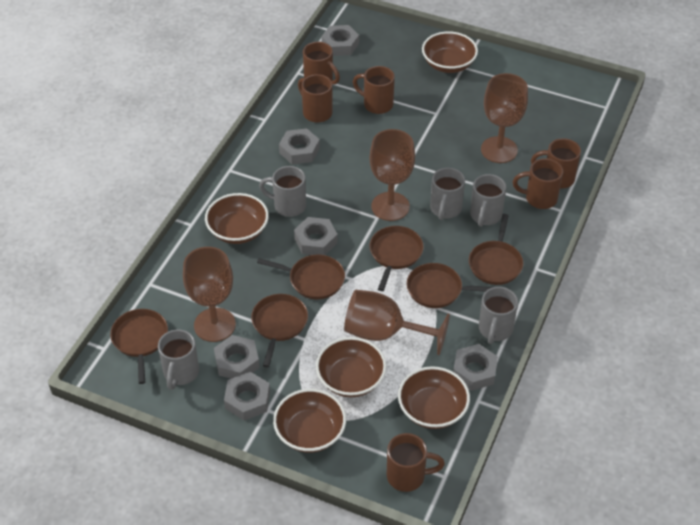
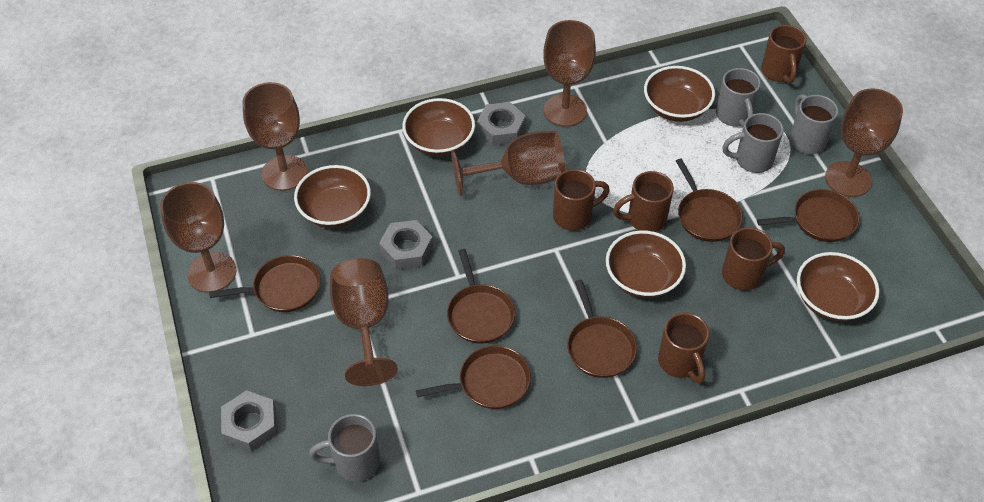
brown goblet: 4 -> 6
brown mug: 6 -> 5
grey mug: 5 -> 4
grey nut: 6 -> 3

